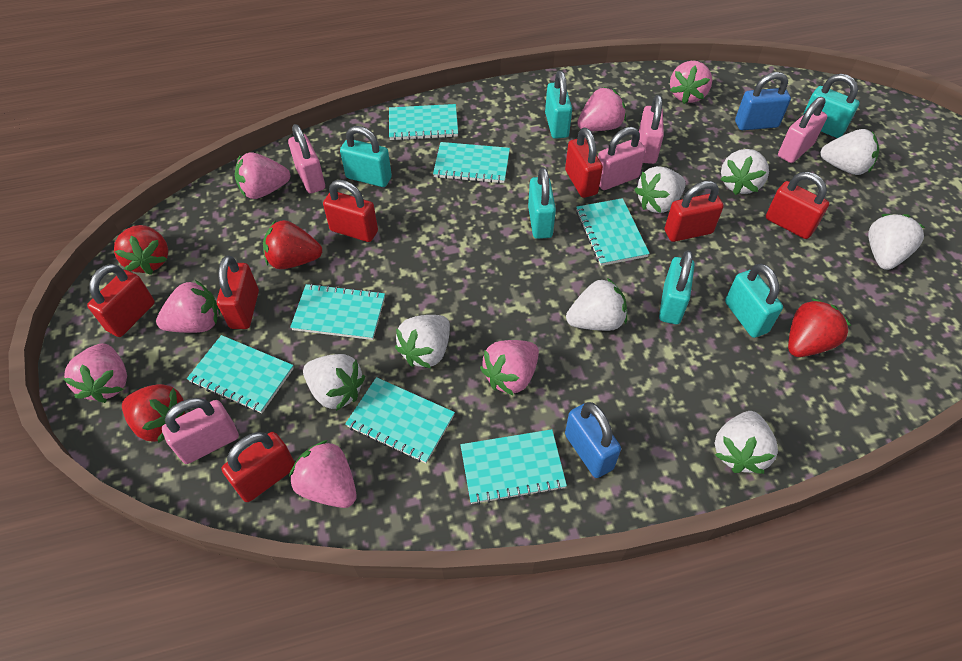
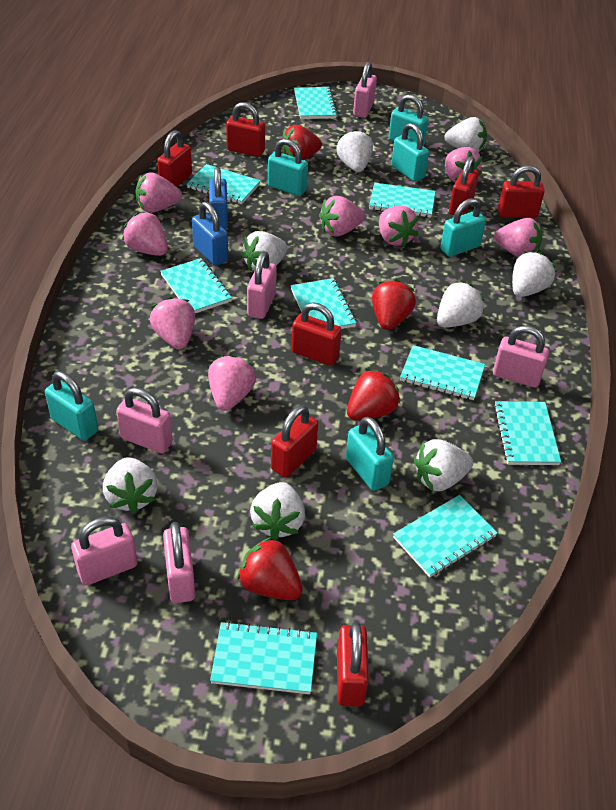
pink padlock: 5 -> 6
pink strawberry: 7 -> 8
turquoise notebook: 7 -> 9

